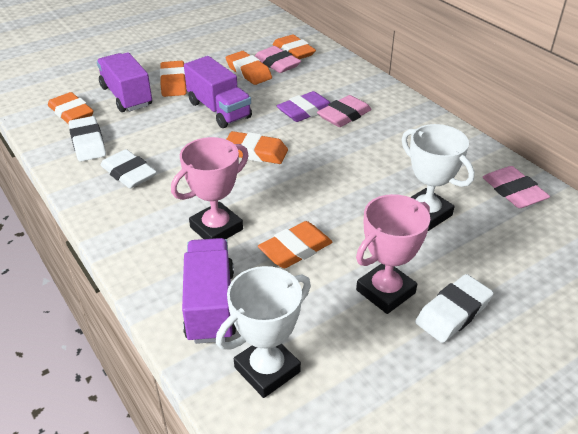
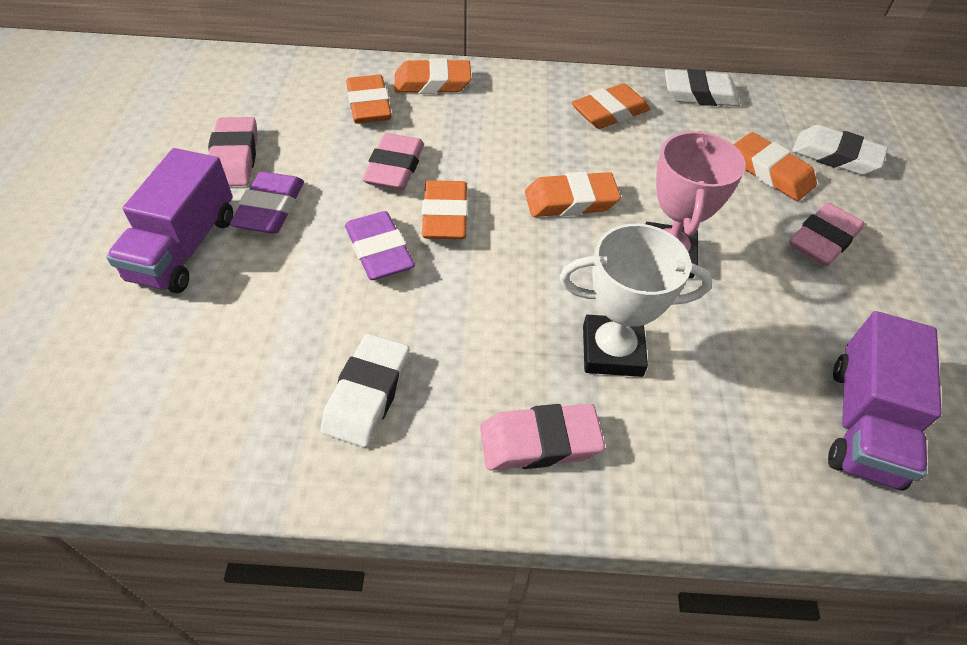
pink eraser: 3 -> 4
pink trophy: 2 -> 1
purple eraser: 1 -> 2
purple truck: 3 -> 2
white trophy: 2 -> 1

